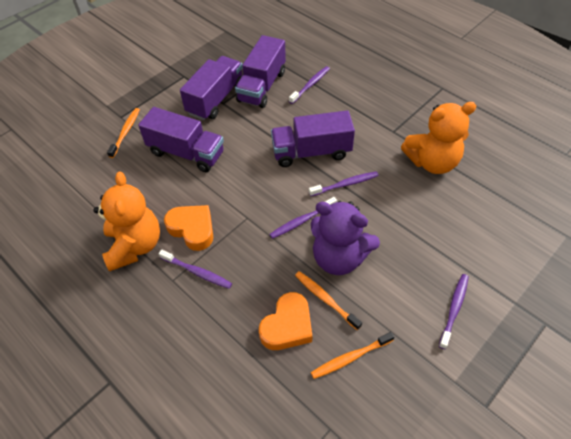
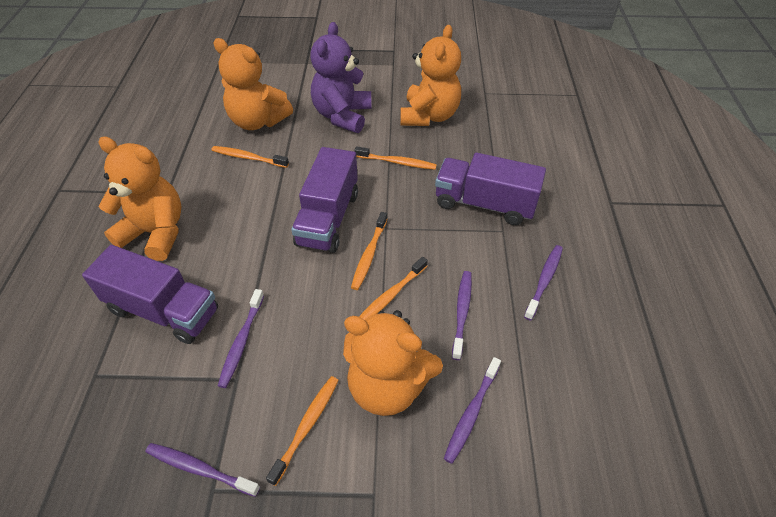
orange heart: 2 -> 0
orange teddy bear: 2 -> 4
orange toothbrush: 3 -> 5
purple truck: 4 -> 3

